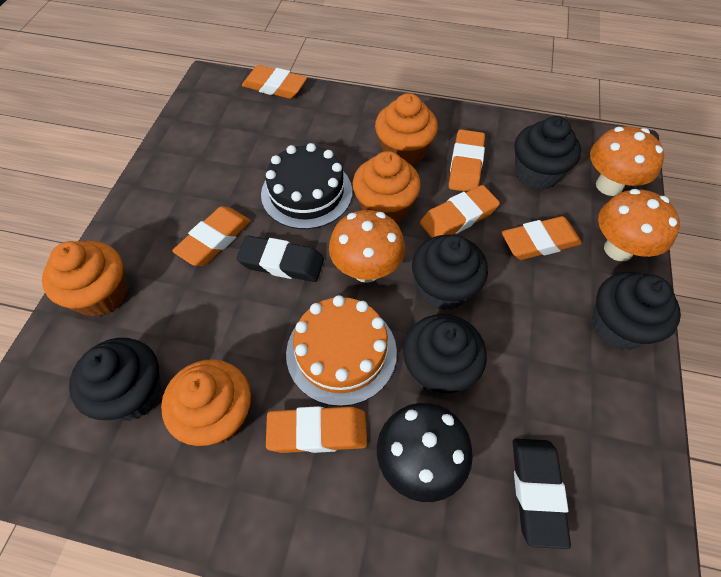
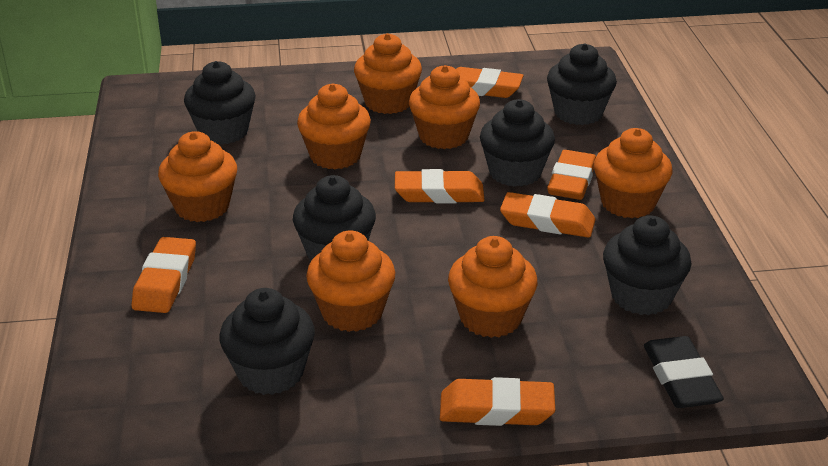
black cake: 1 -> 0
black cupcake: 5 -> 6
black eraser: 2 -> 1
black mushroom: 1 -> 0
orange cake: 1 -> 0
orange cupcake: 4 -> 7
orange mushroom: 3 -> 0

